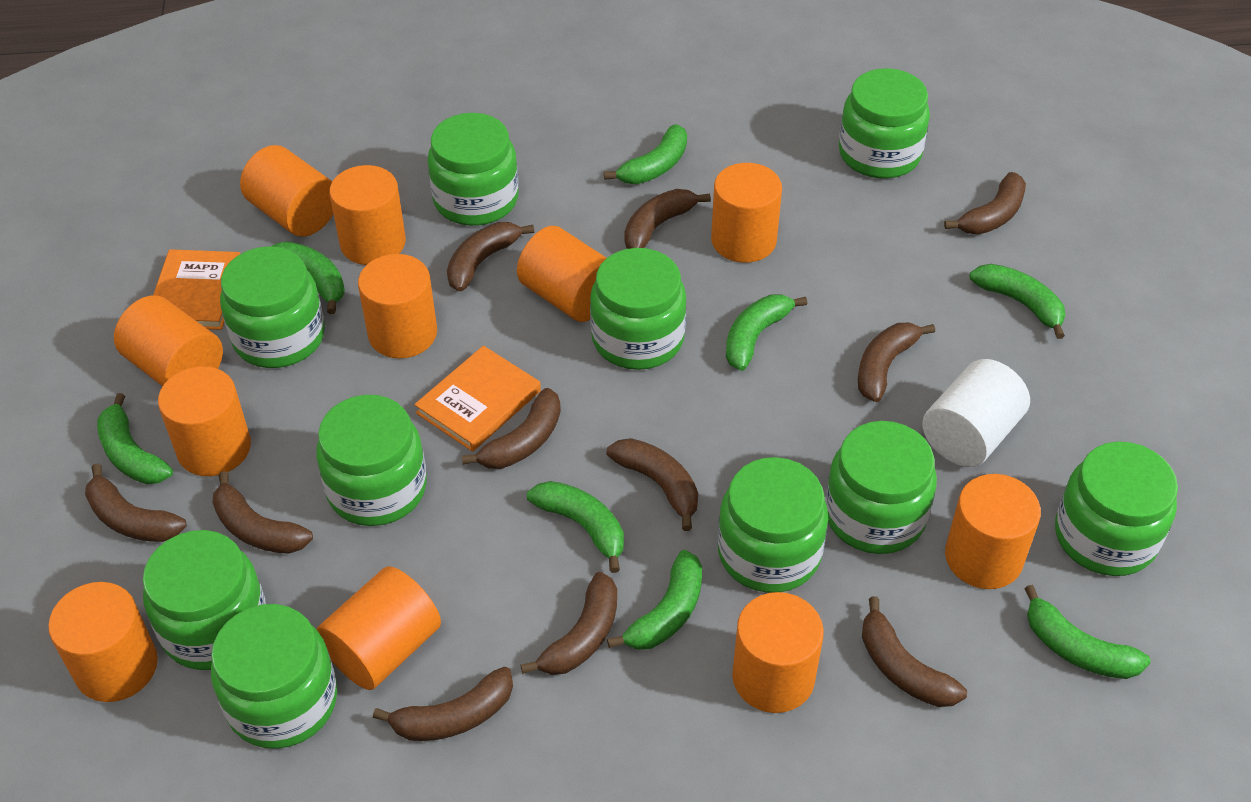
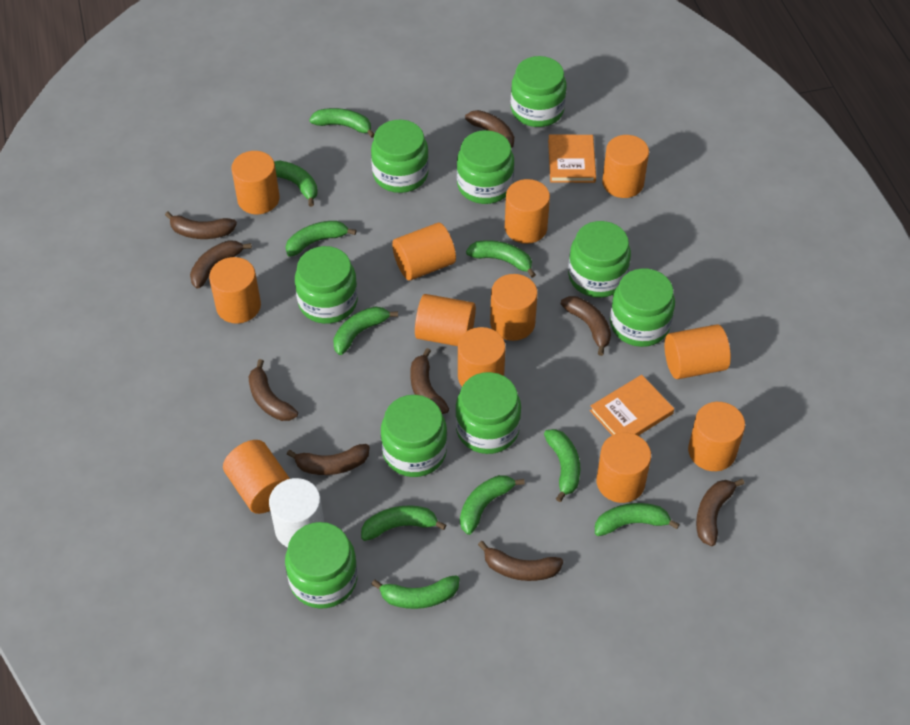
brown banana: 11 -> 9
green banana: 8 -> 10
green jar: 10 -> 9
orange cylinder: 11 -> 12

